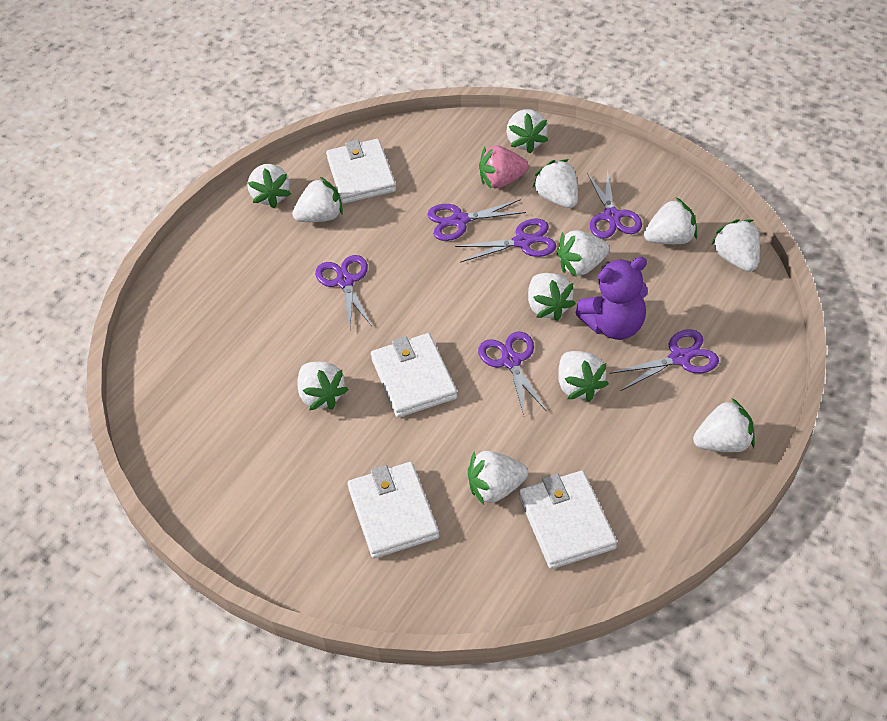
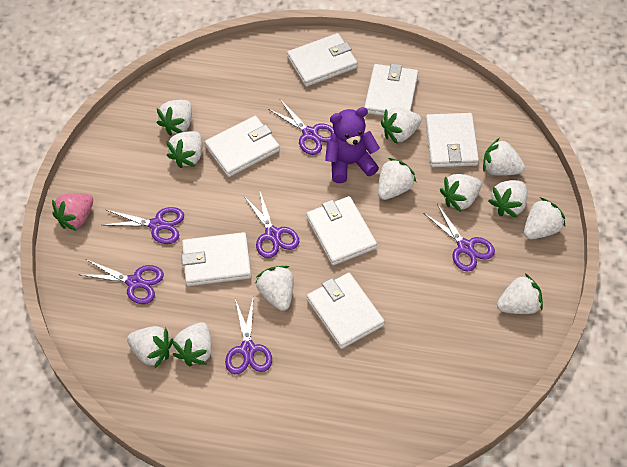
white wallet: 4 -> 7

